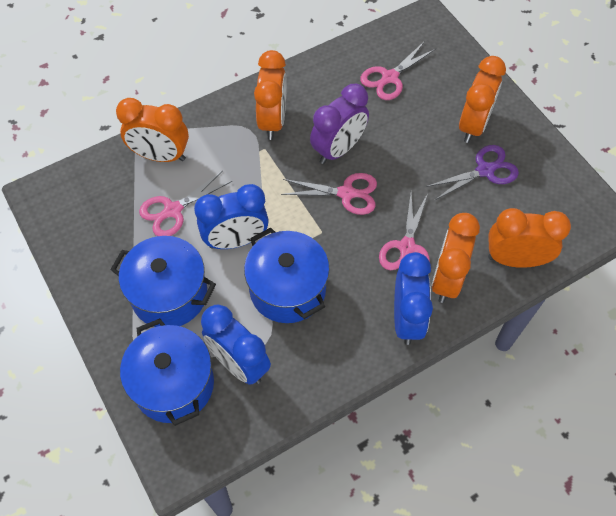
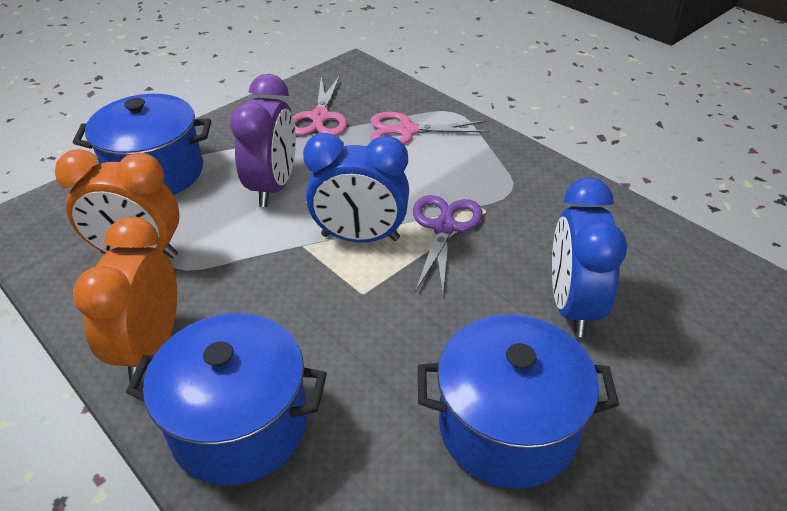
blue clock: 3 -> 2
orange clock: 5 -> 2
pink scissors: 4 -> 2

